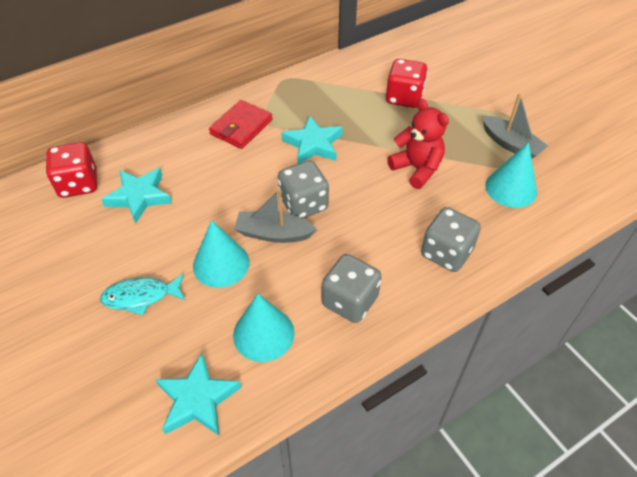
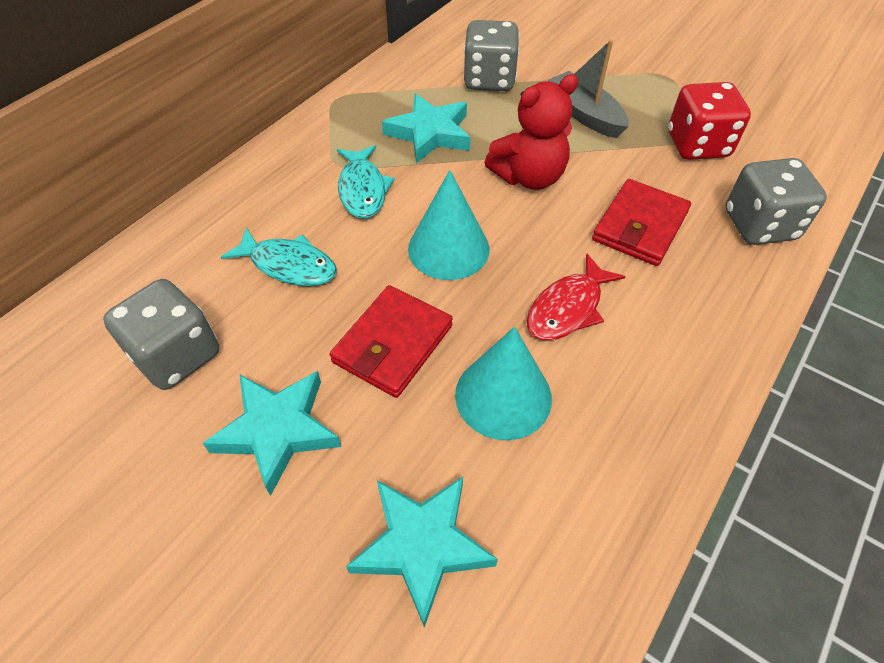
grey boat: 2 -> 1
red dice: 2 -> 1
red fish: 0 -> 1
red wallet: 1 -> 2
turquoise cone: 3 -> 2
turquoise fish: 1 -> 2

